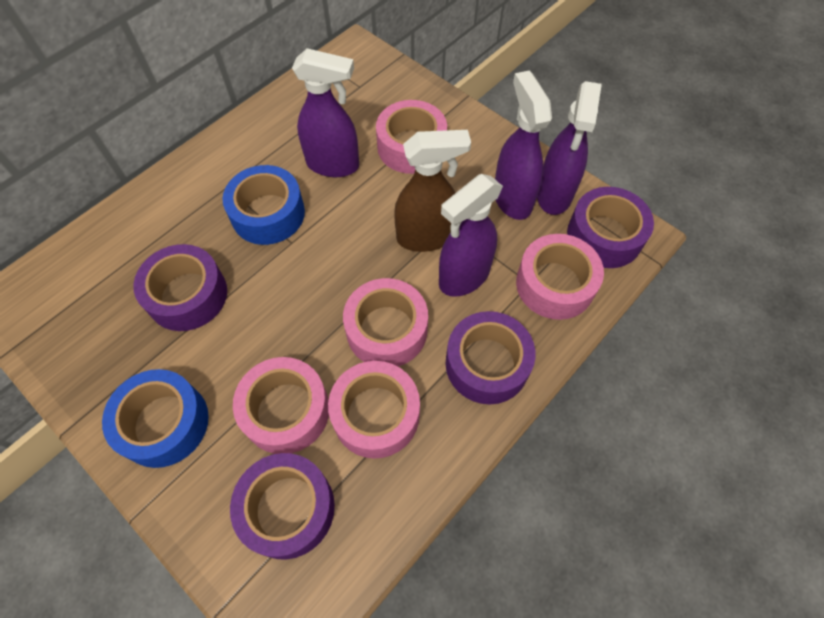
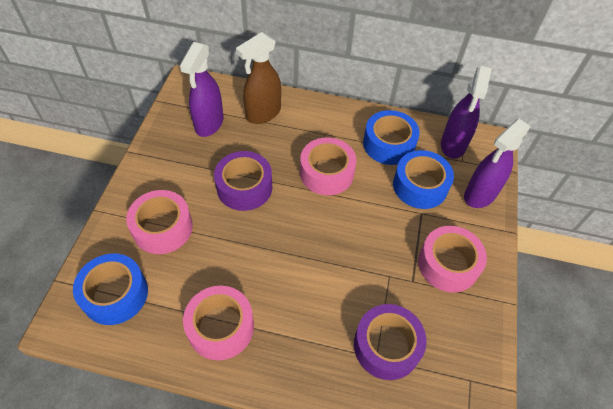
blue tape: 2 -> 3
pink tape: 5 -> 4
purple spray bottle: 4 -> 3
purple tape: 4 -> 2

